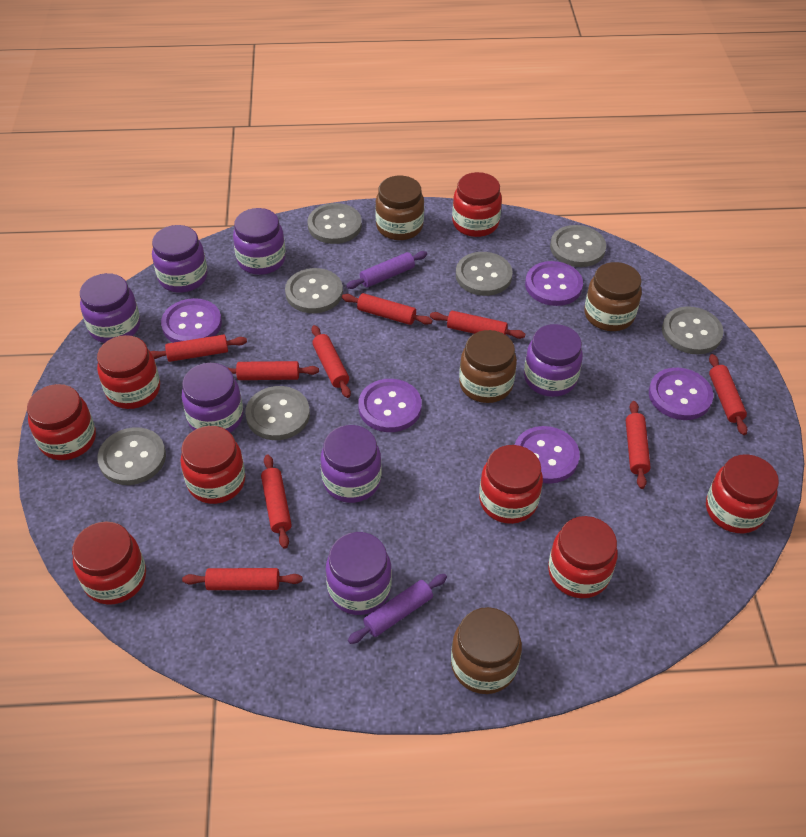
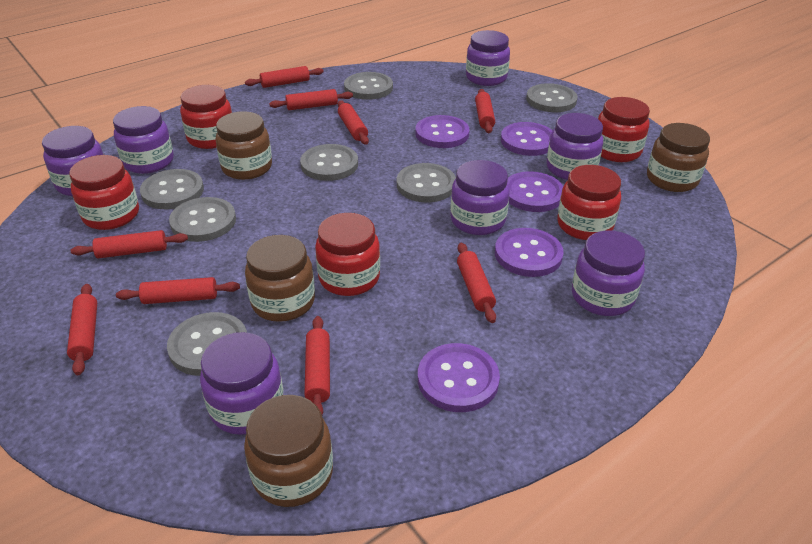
purple rolling pin: 2 -> 0
red jar: 8 -> 5

